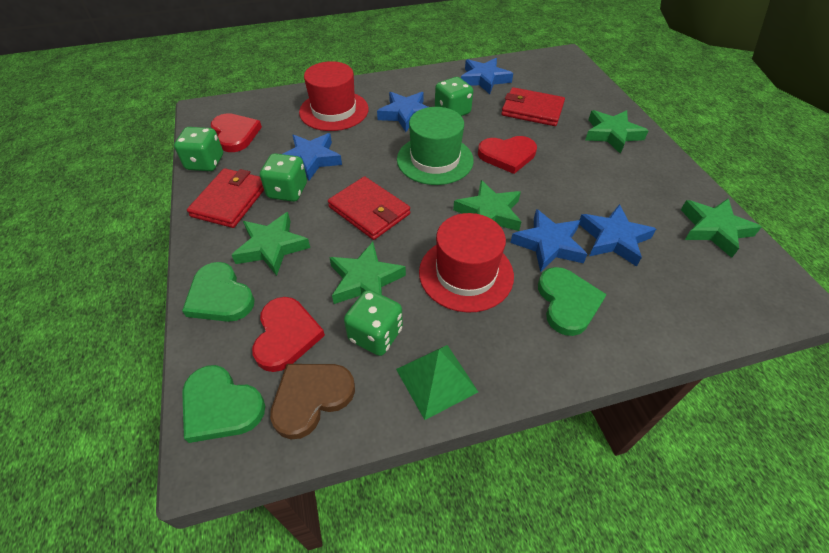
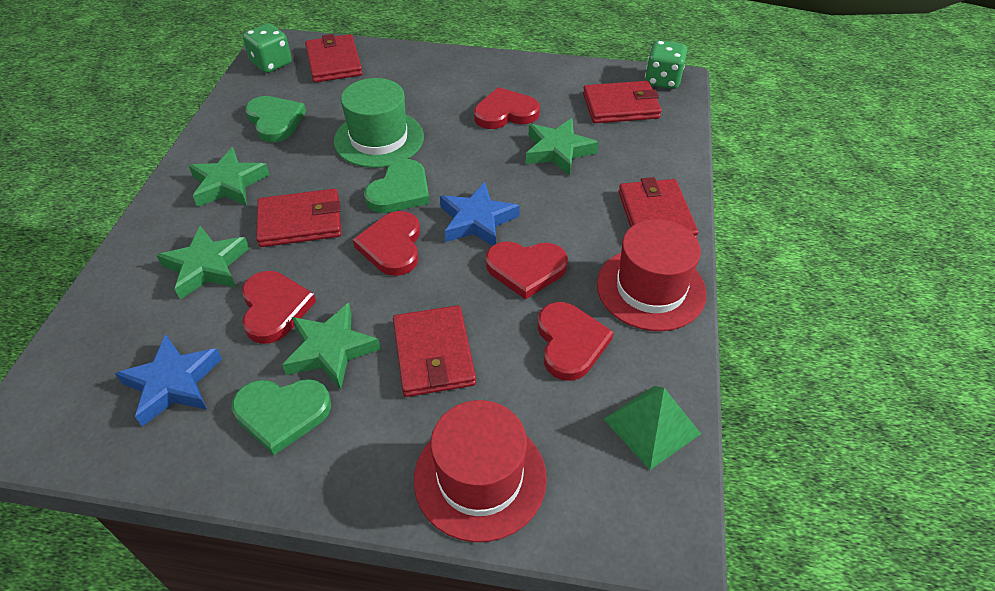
blue star: 5 -> 2
brown heart: 1 -> 0
green dice: 4 -> 2
green star: 5 -> 4
red heart: 3 -> 5
red wallet: 3 -> 5

